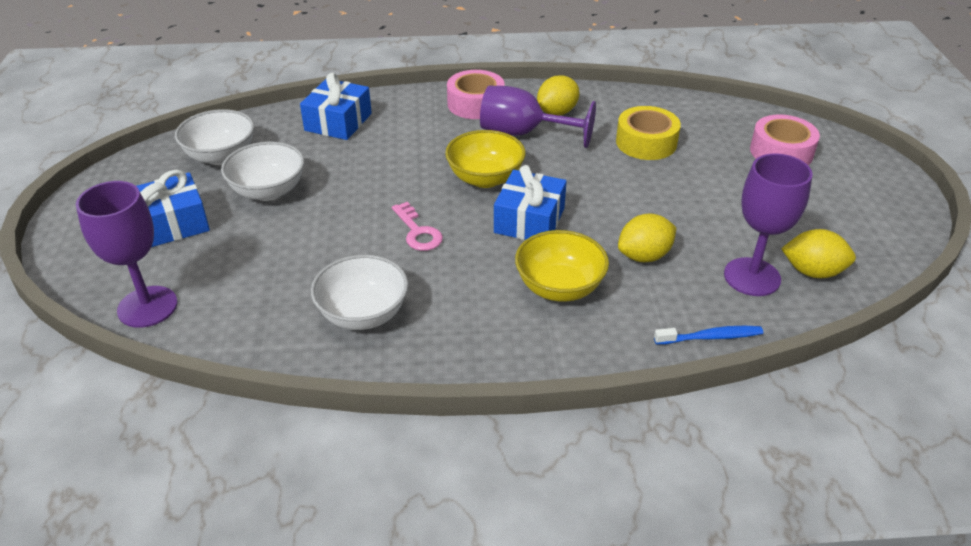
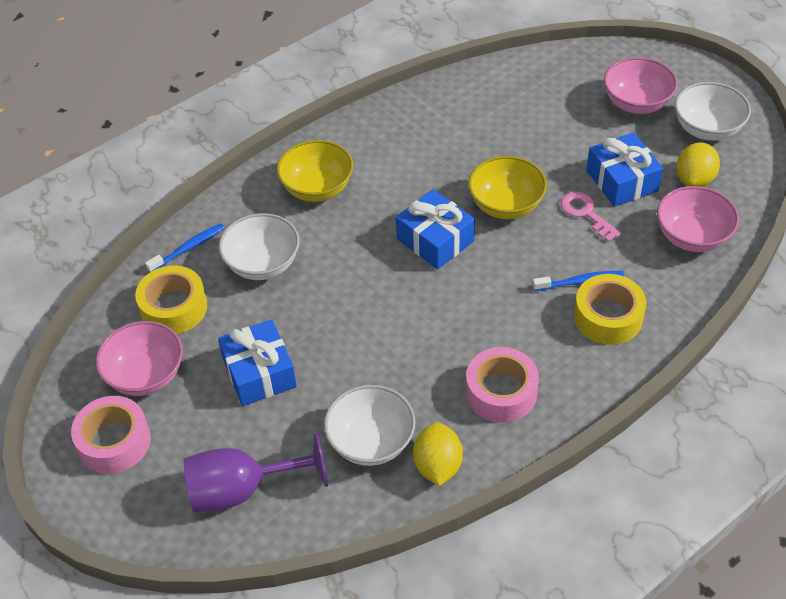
blue toothbrush: 1 -> 2
pink bowl: 0 -> 3
purple goblet: 3 -> 1
yellow lemon: 3 -> 2
yellow tape: 1 -> 2

